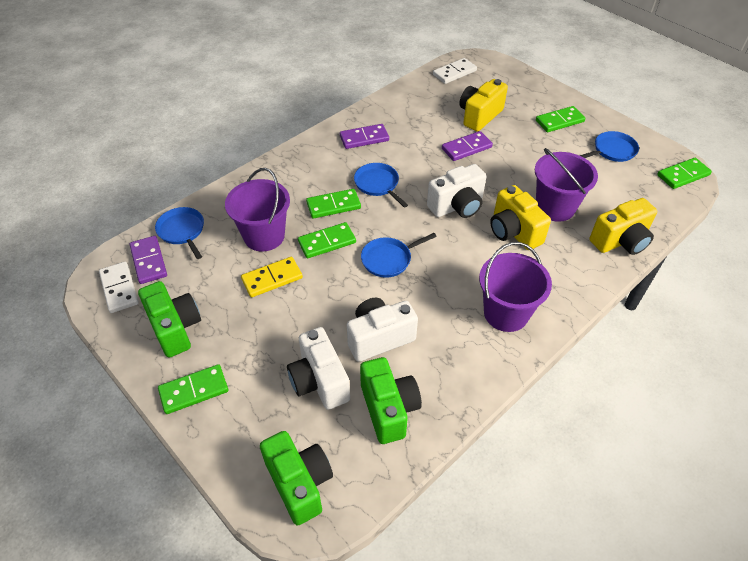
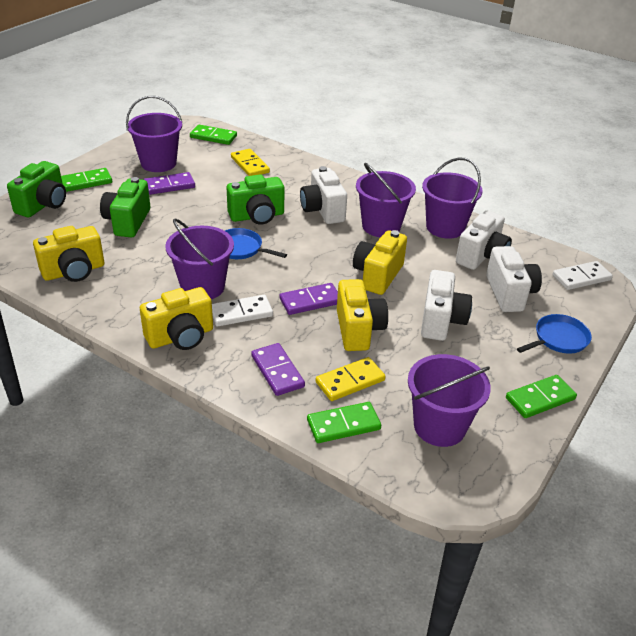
blue pan: 4 -> 2
green domino: 5 -> 4
purple bucket: 3 -> 5
white camera: 3 -> 4
yellow camera: 3 -> 4
yellow domino: 1 -> 2

